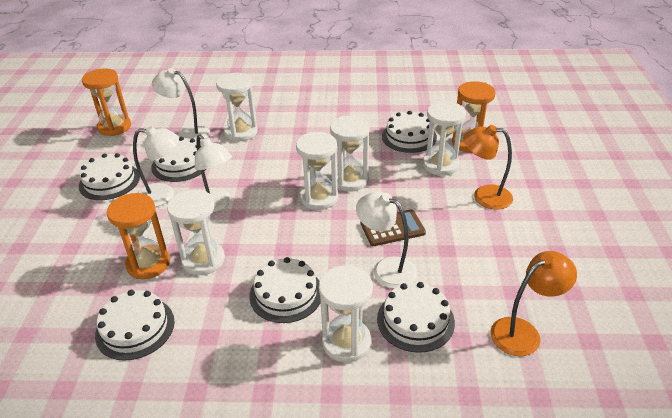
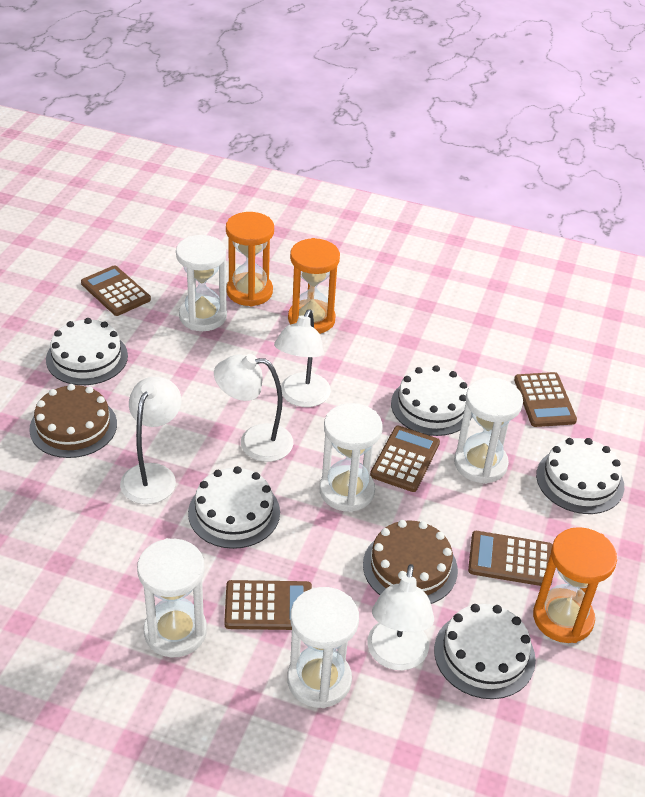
brown cake: 0 -> 2
brown calculator: 1 -> 5
orange lamp: 2 -> 0
white cake: 6 -> 5
white hourglass: 6 -> 5

